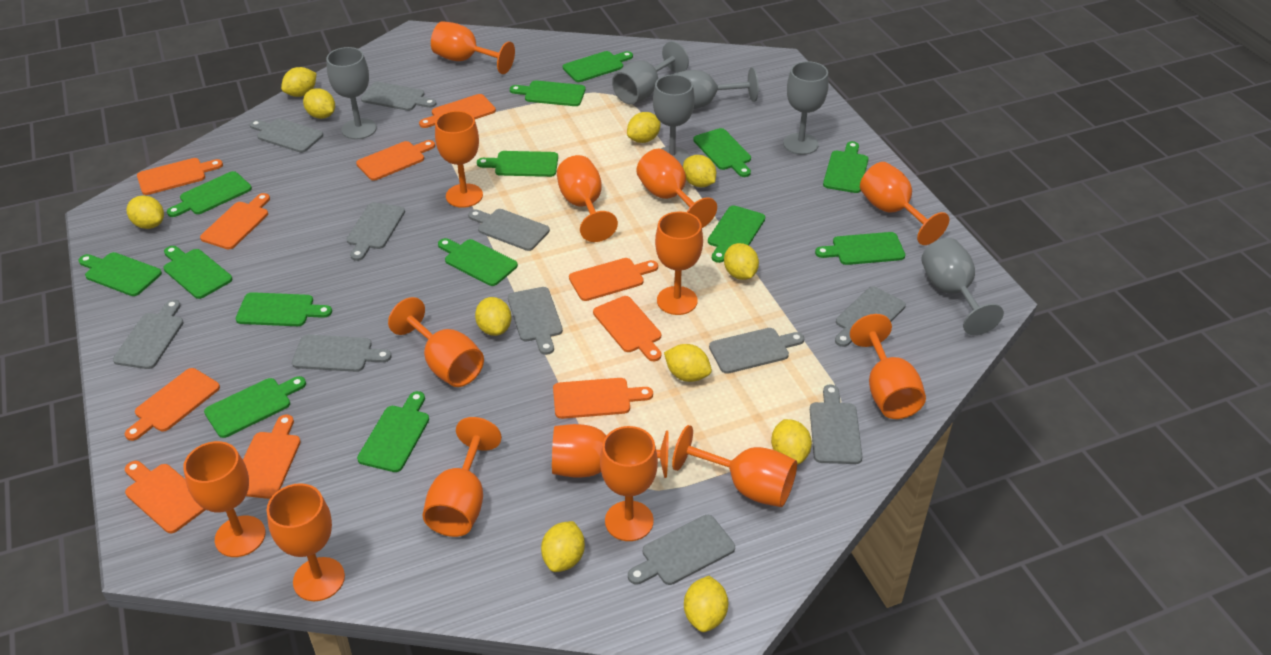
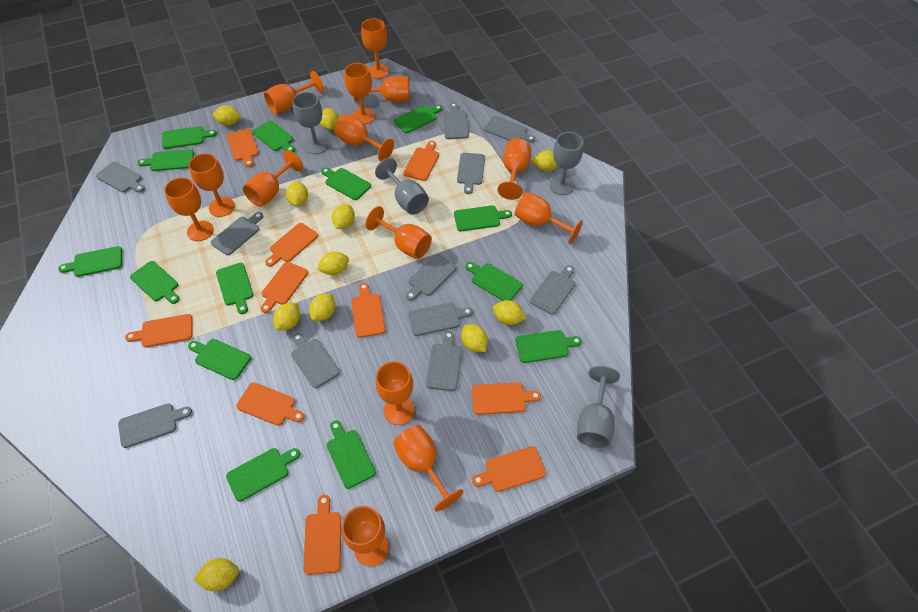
grey goblet: 6 -> 4

